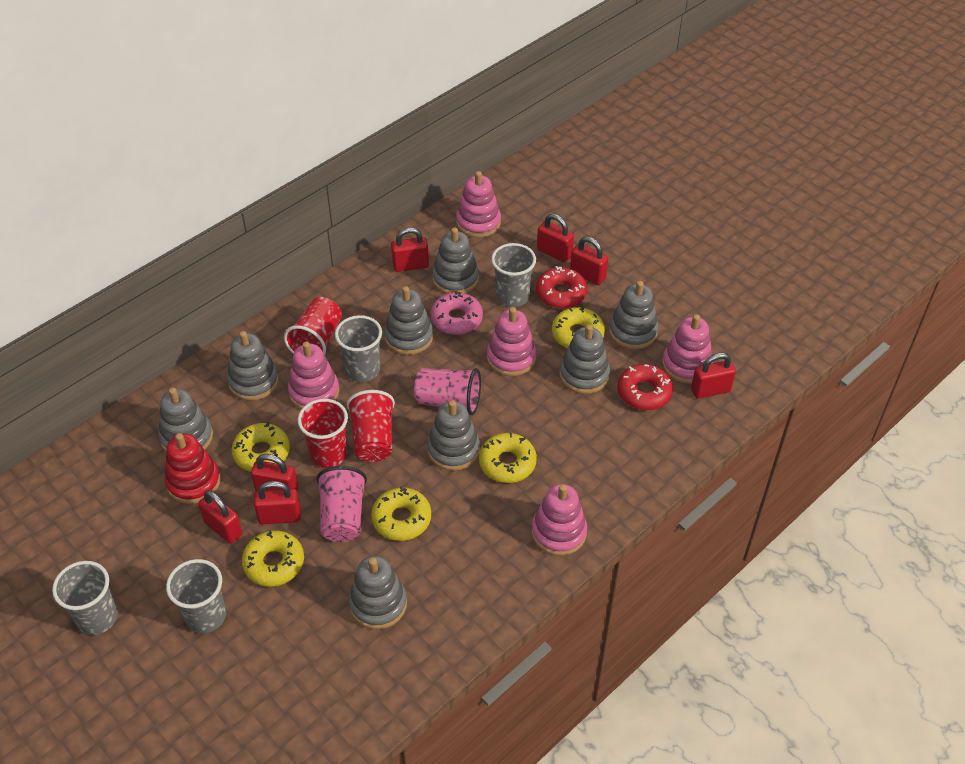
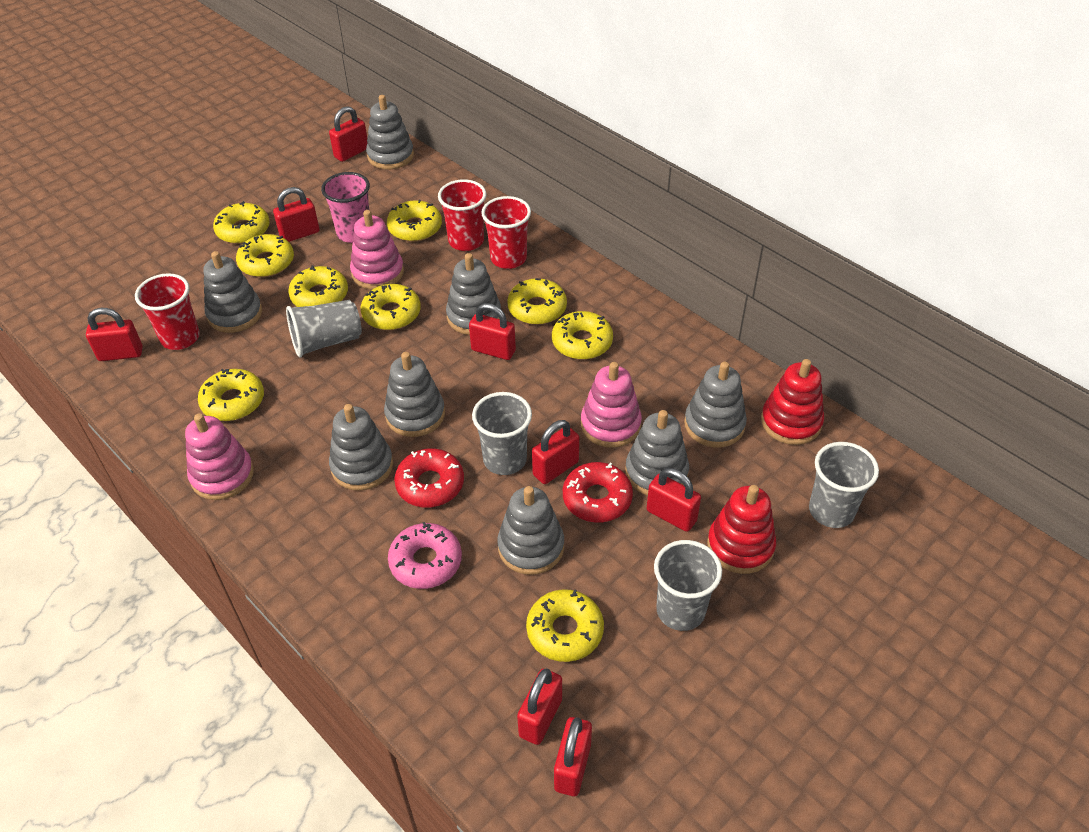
pink cup: 2 -> 1
pink stacking toy: 5 -> 3
red padlock: 7 -> 8
red stacking toy: 1 -> 2
yellow donut: 5 -> 9

